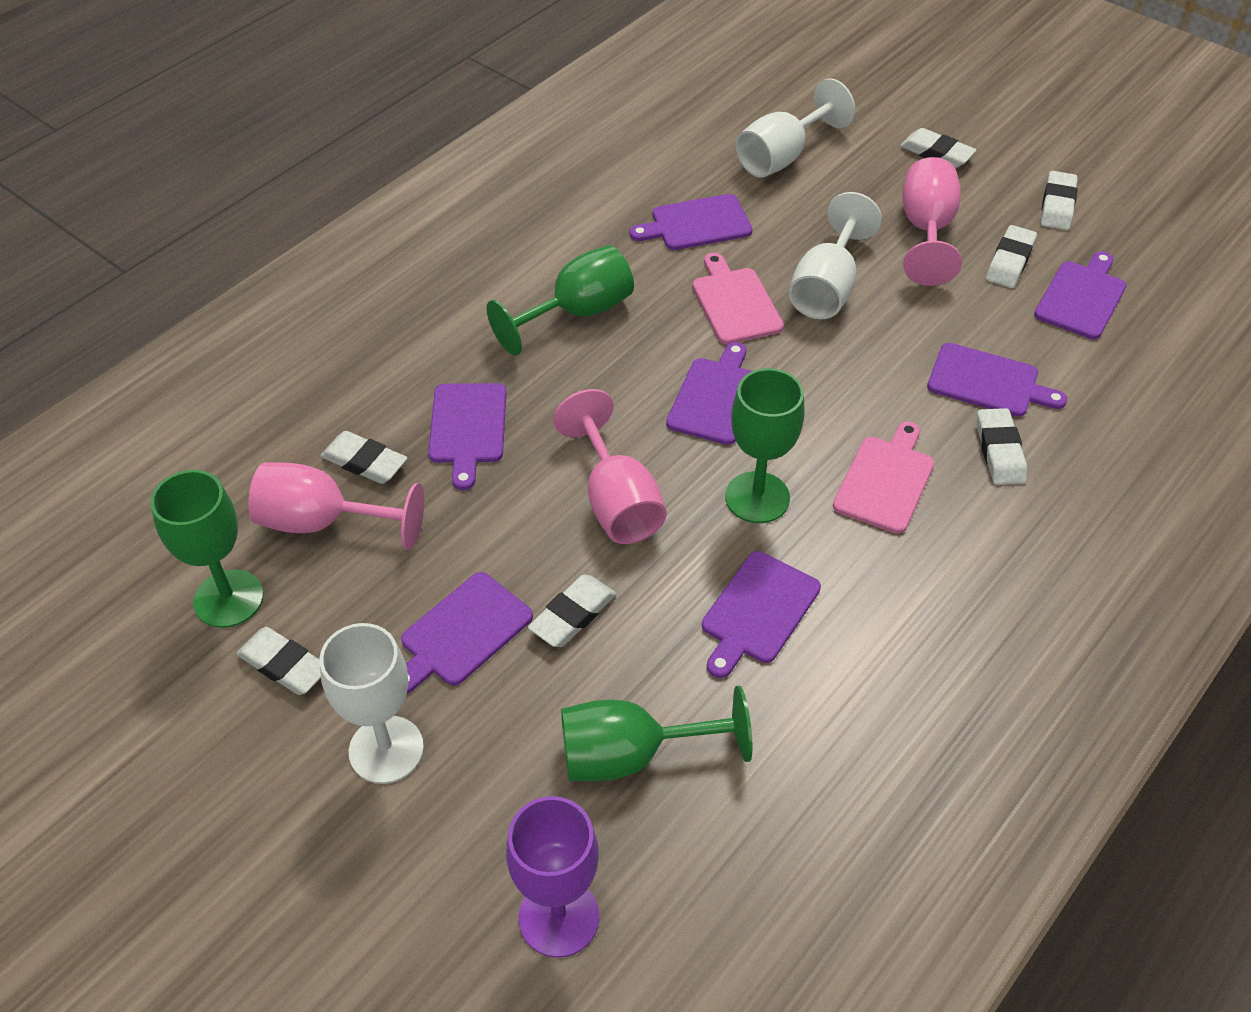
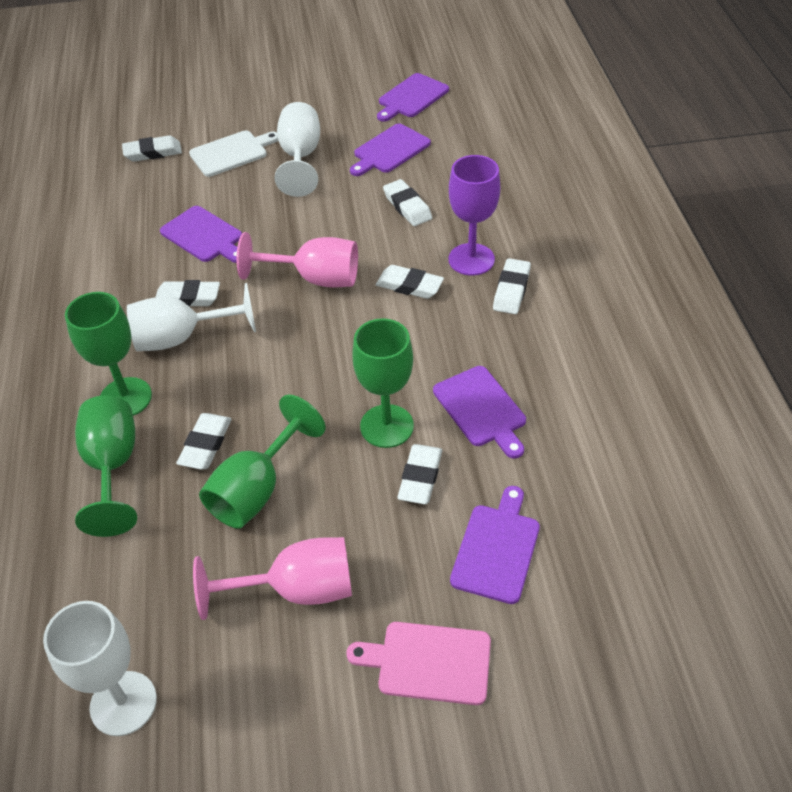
pink cutting board: 2 -> 1
pink goblet: 3 -> 2
purple cutting board: 7 -> 5
white cutting board: 0 -> 1

